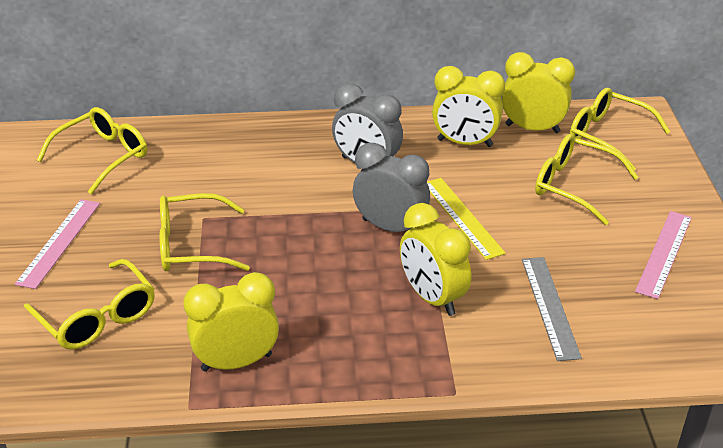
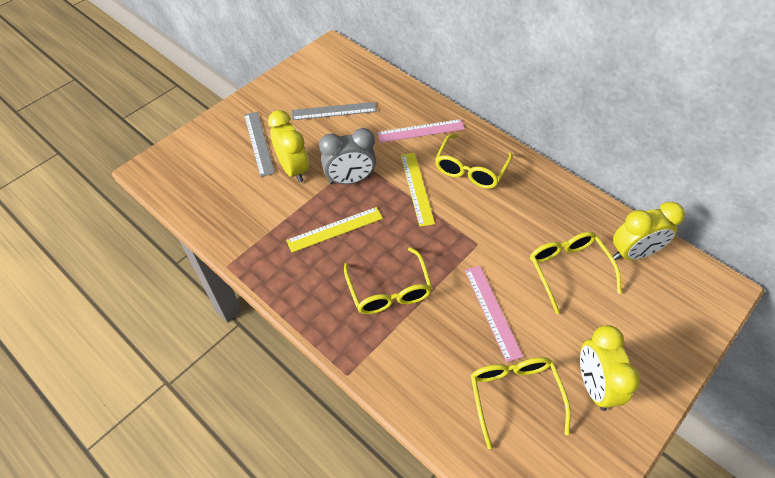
grey clock: 2 -> 1
grey ruler: 1 -> 2
yellow clock: 4 -> 3
yellow glasses: 5 -> 4
yellow ruler: 1 -> 2

